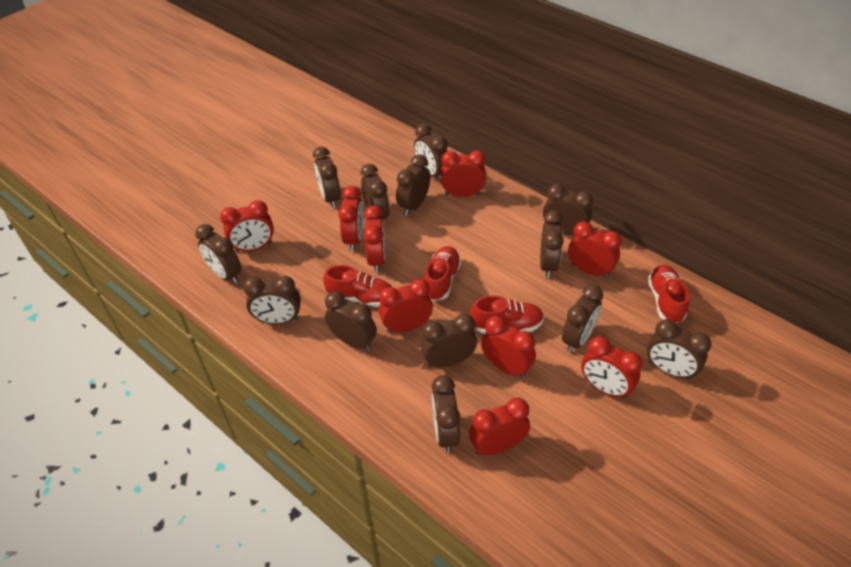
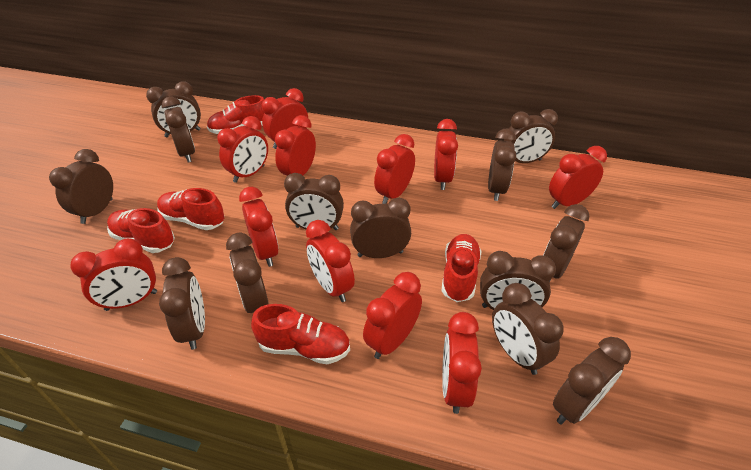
red clock: 9 -> 11
red shoe: 4 -> 5

